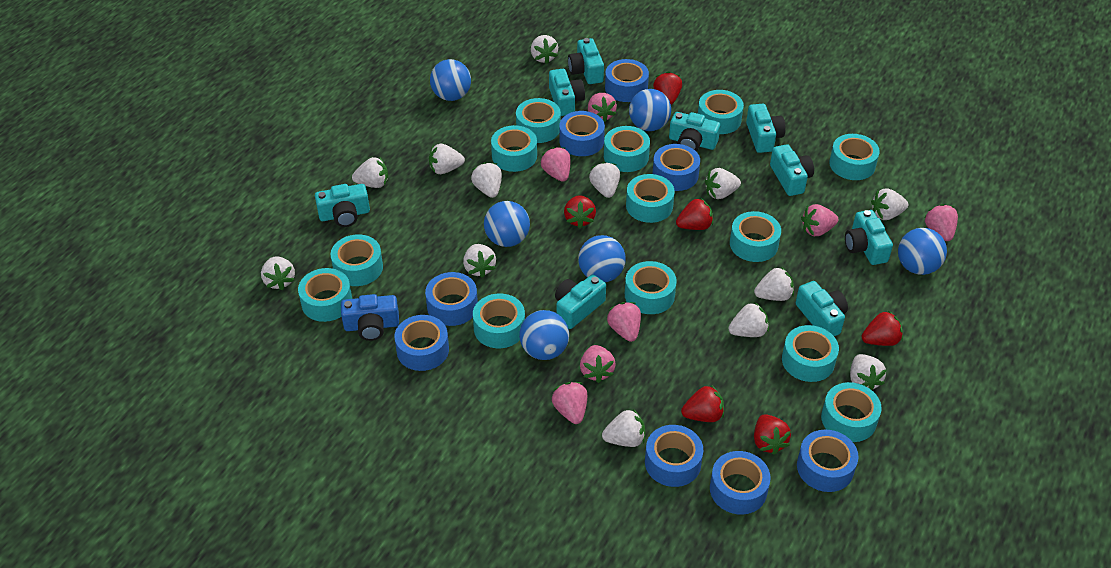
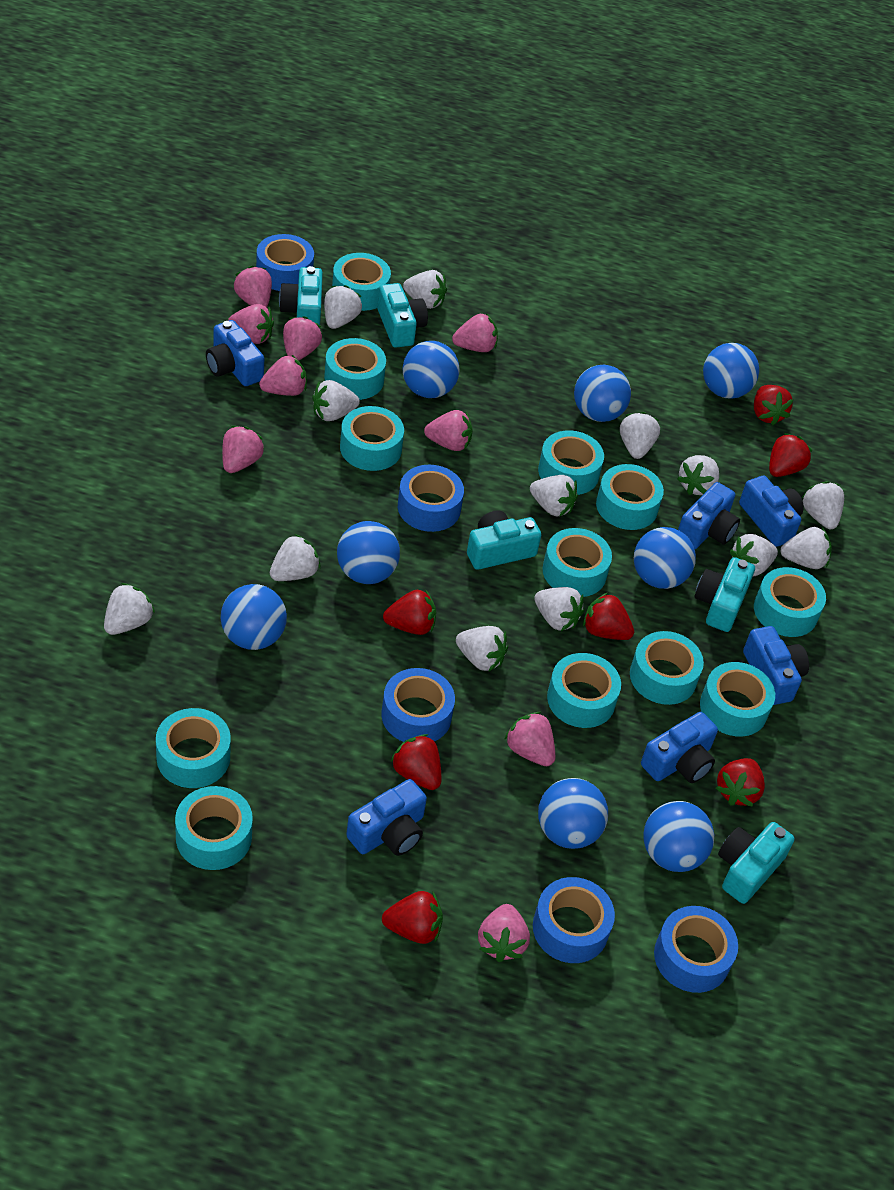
blue ball: 6 -> 8
blue camera: 1 -> 6
blue tape: 8 -> 5
pink strawberry: 7 -> 9
red strawberry: 6 -> 7
turquoise camera: 9 -> 5
turquoise tape: 13 -> 12

